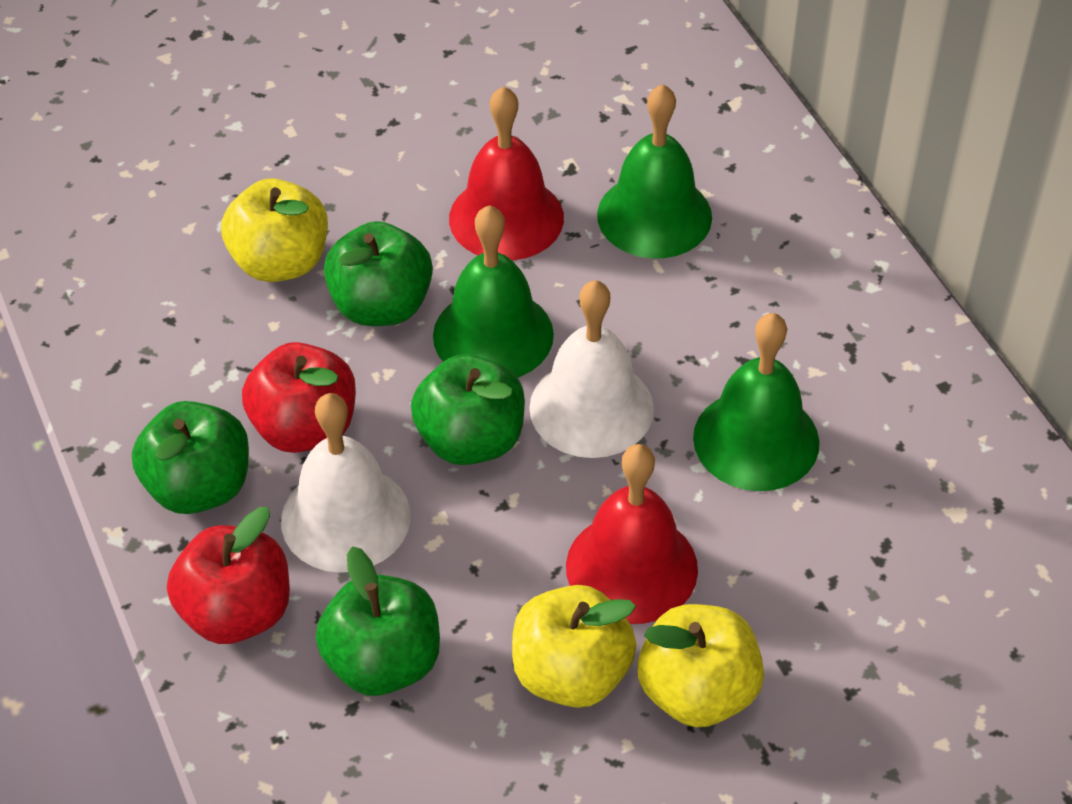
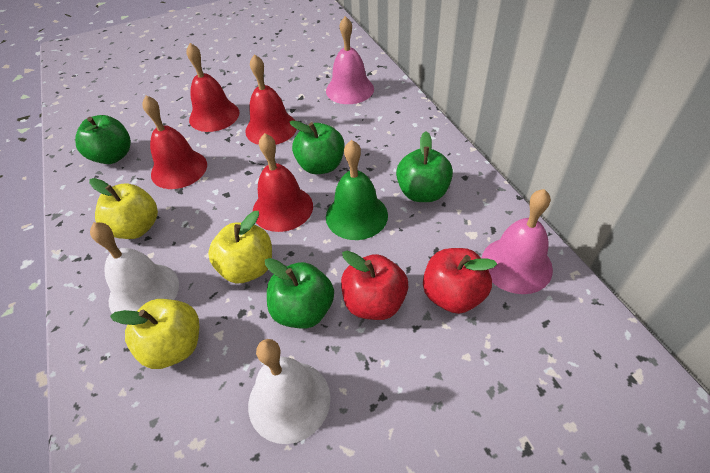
green bell: 3 -> 1
pink bell: 0 -> 2
red bell: 2 -> 4

